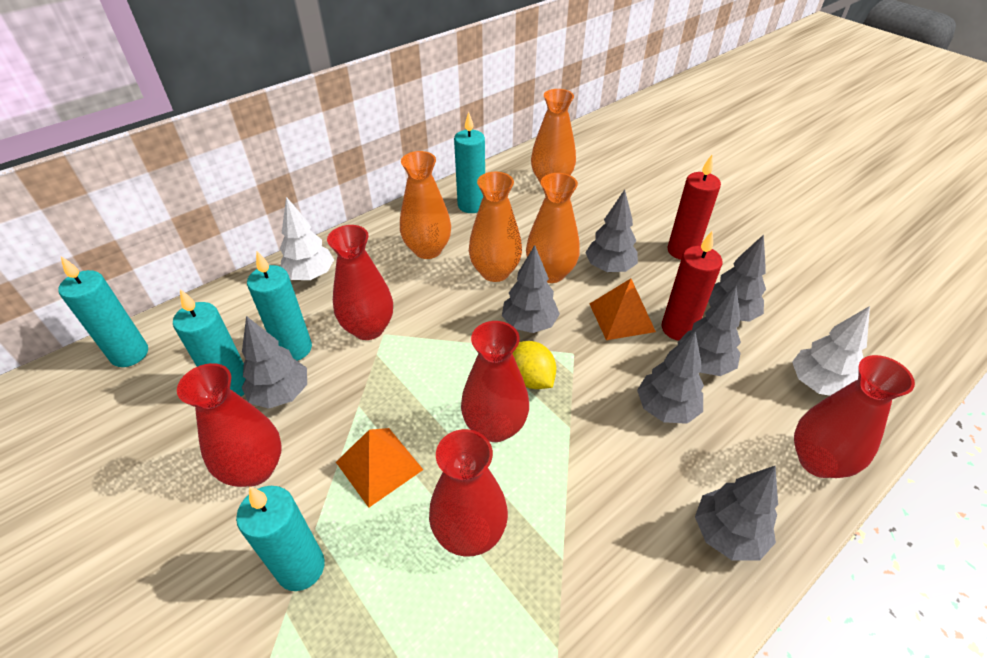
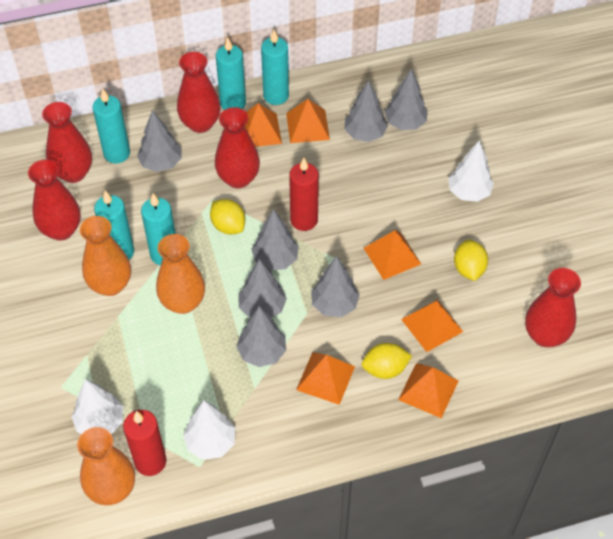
orange pyramid: 2 -> 6
orange vase: 4 -> 3
white tree: 2 -> 3
yellow lemon: 1 -> 3

